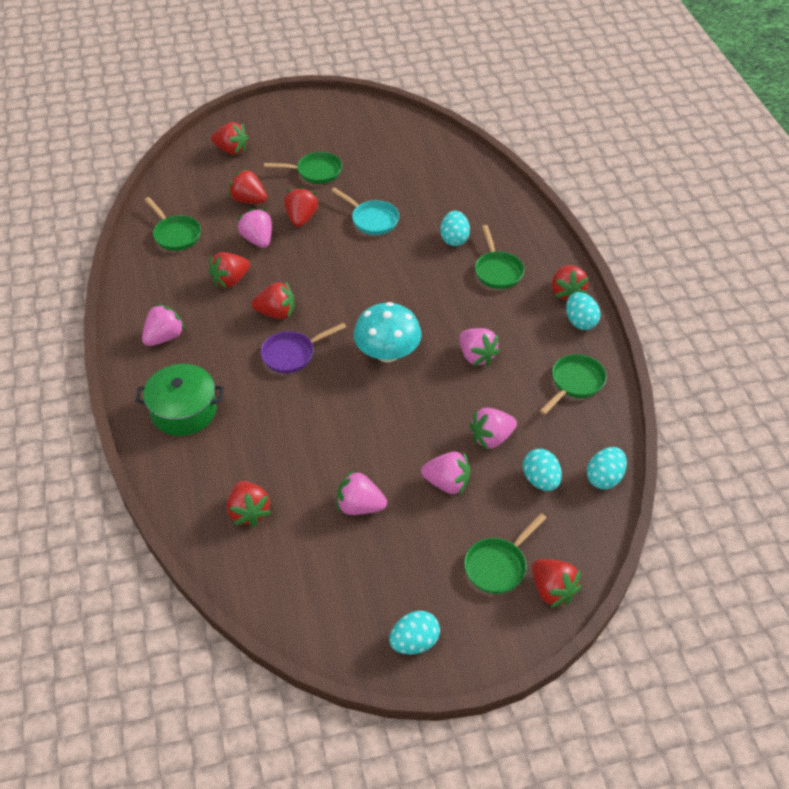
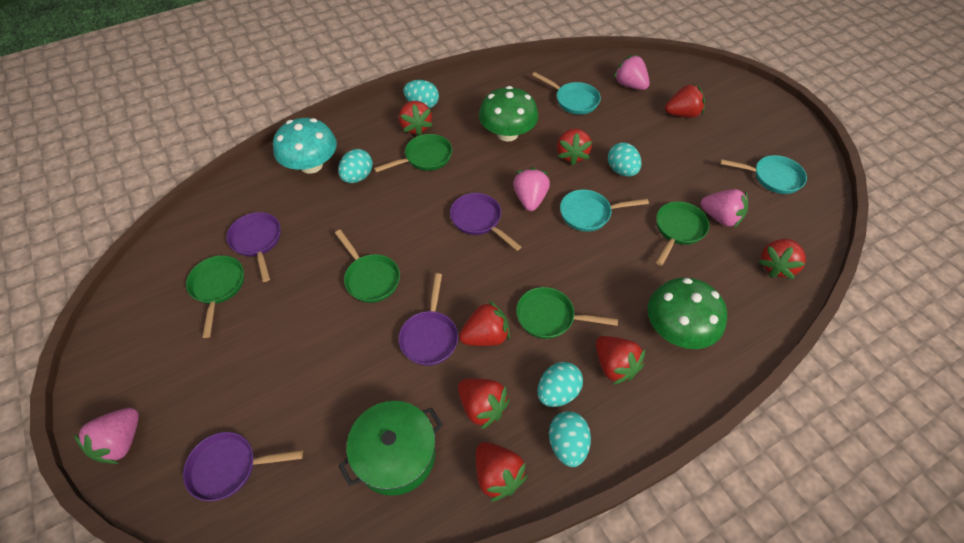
green mushroom: 0 -> 2
pink strawberry: 6 -> 4
purple pan: 1 -> 4
turquoise pan: 1 -> 3

